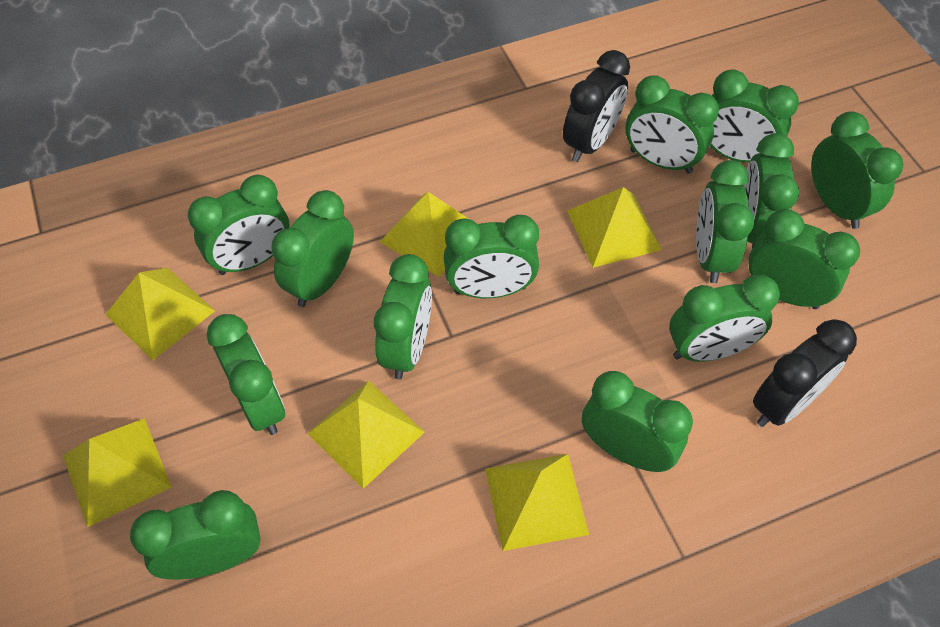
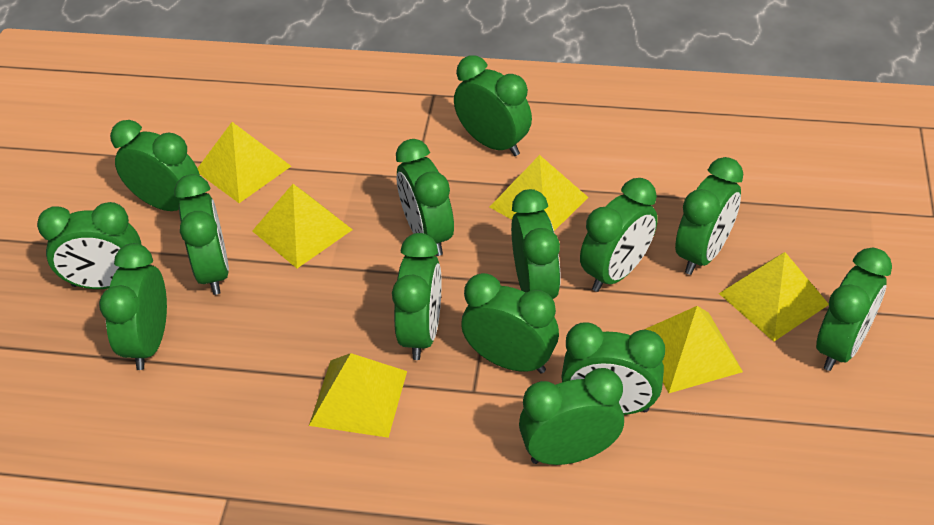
black clock: 2 -> 0

